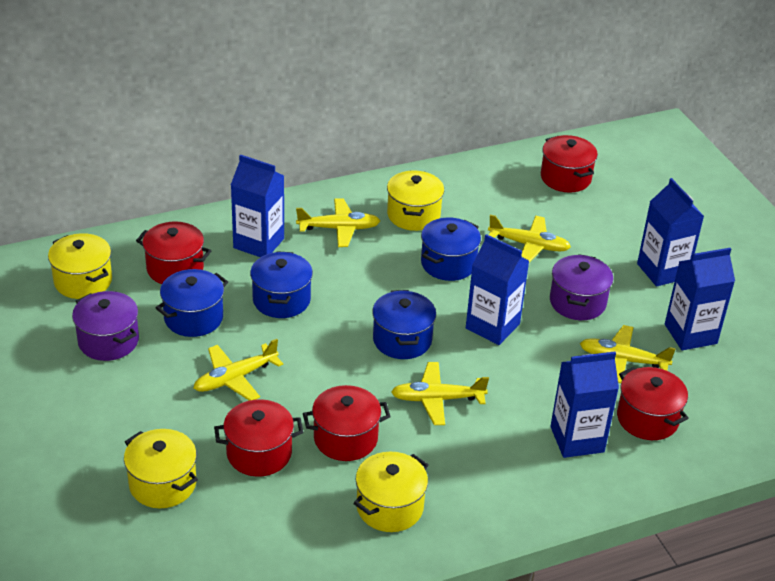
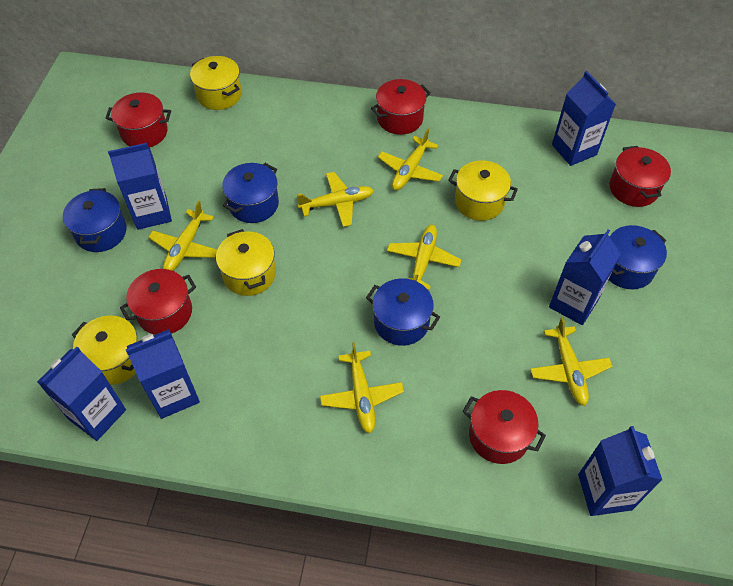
blue carton: 5 -> 6
purple pot: 2 -> 0
yellow plane: 5 -> 6

